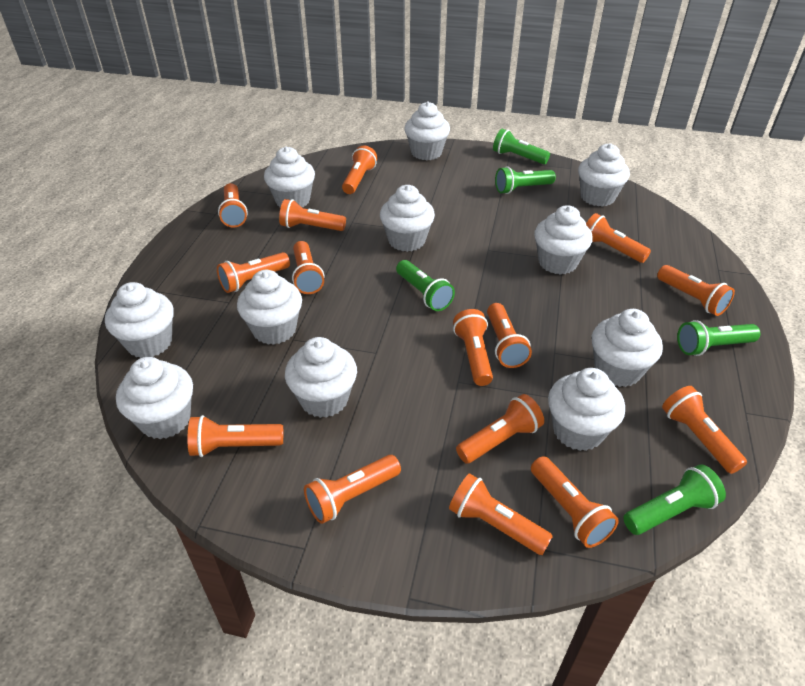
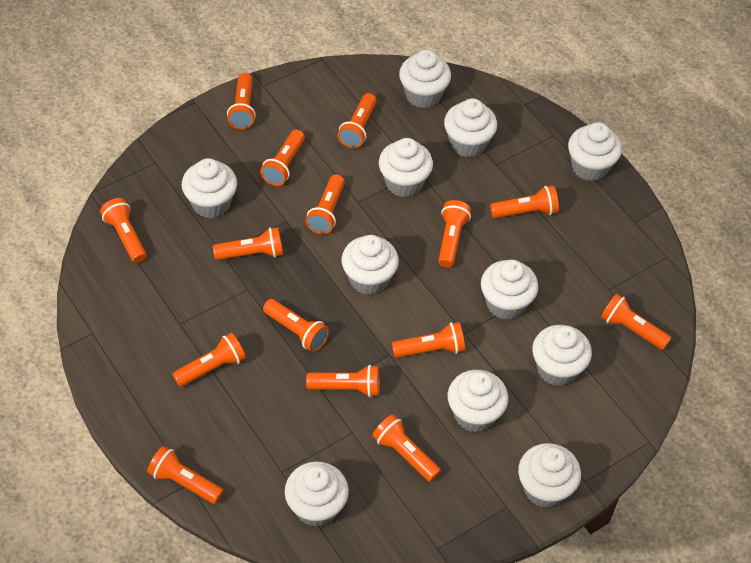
green flashlight: 5 -> 0

